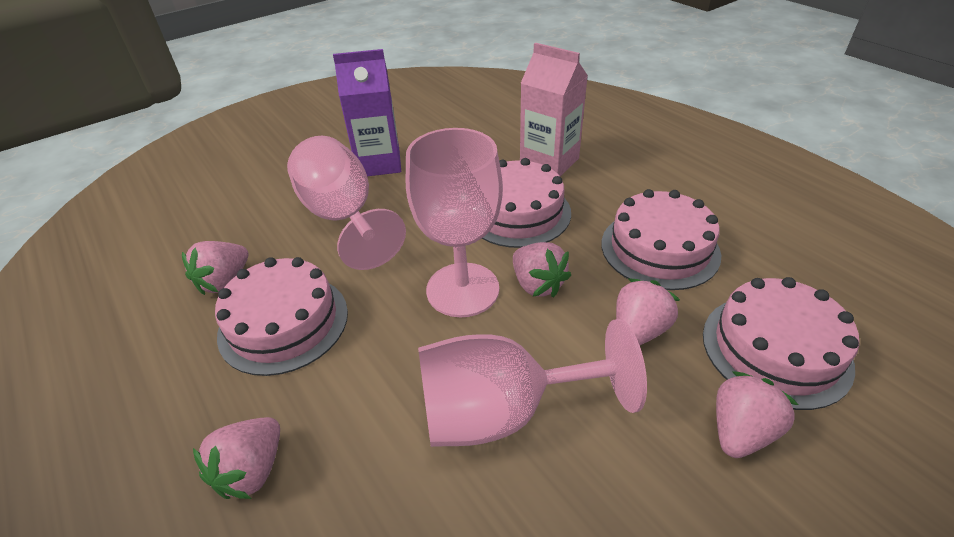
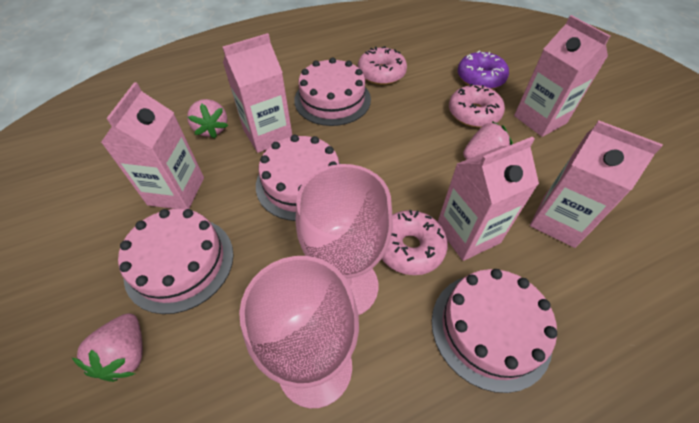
pink carton: 1 -> 5
pink donut: 0 -> 3
pink goblet: 3 -> 2
pink strawberry: 5 -> 3
purple carton: 1 -> 0
purple donut: 0 -> 1

